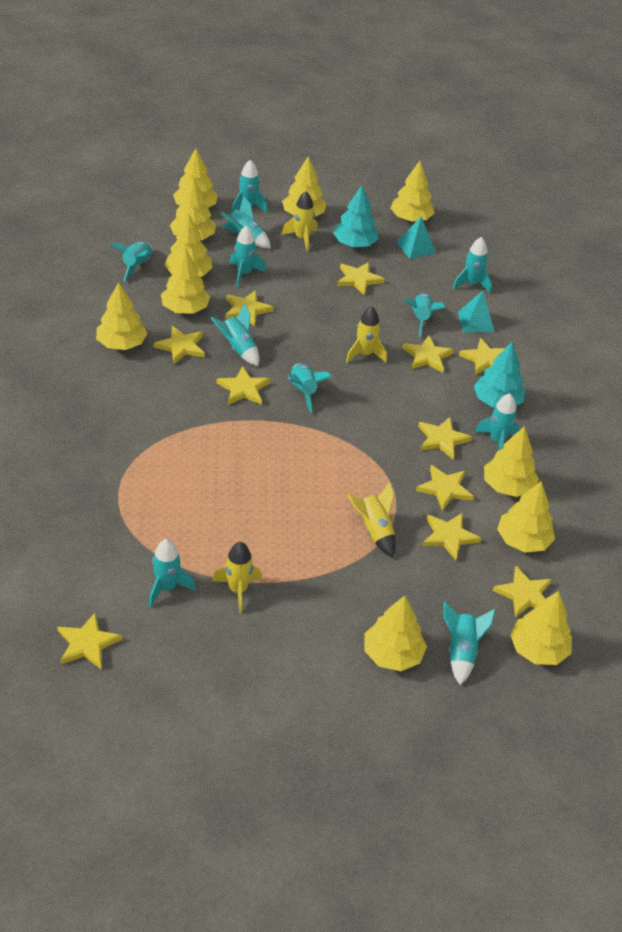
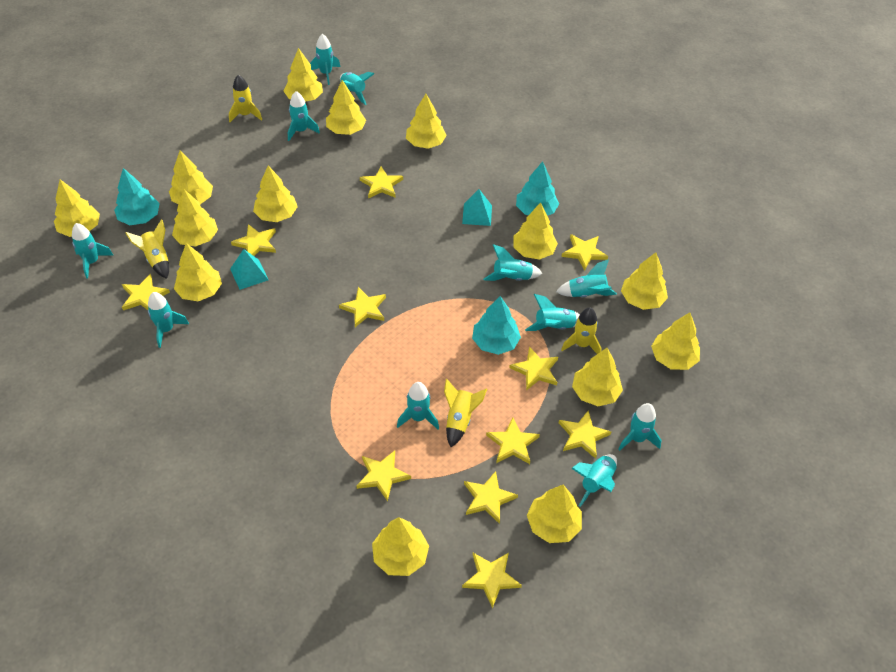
turquoise tree: 2 -> 3
yellow tree: 11 -> 14

